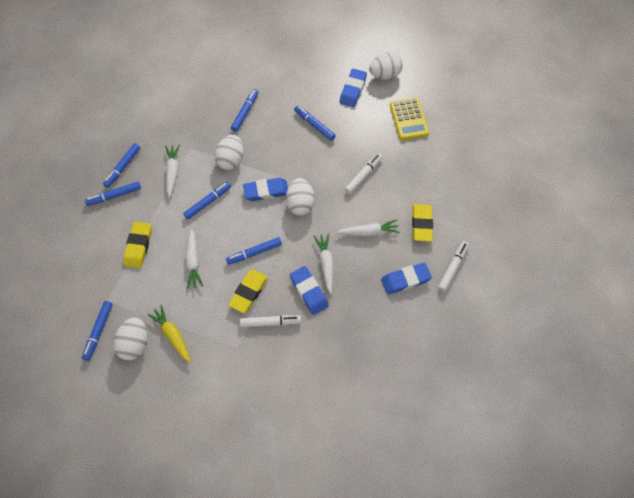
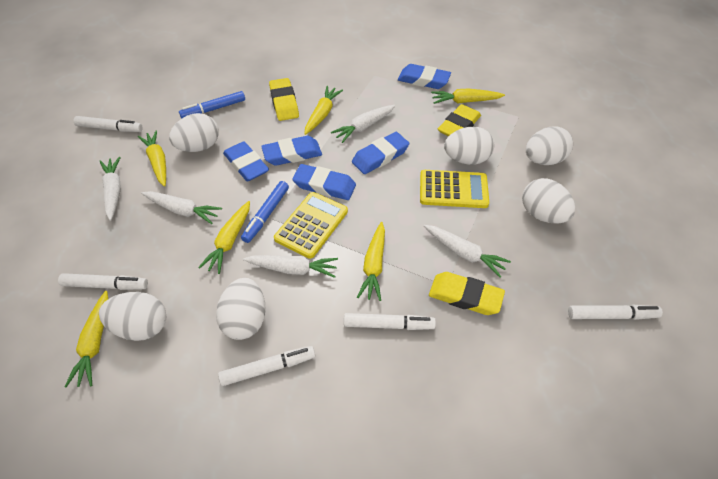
blue eraser: 4 -> 5
blue marker: 7 -> 2
white carrot: 4 -> 5
white egg: 4 -> 6
white marker: 3 -> 5
yellow calculator: 1 -> 2
yellow carrot: 1 -> 6

